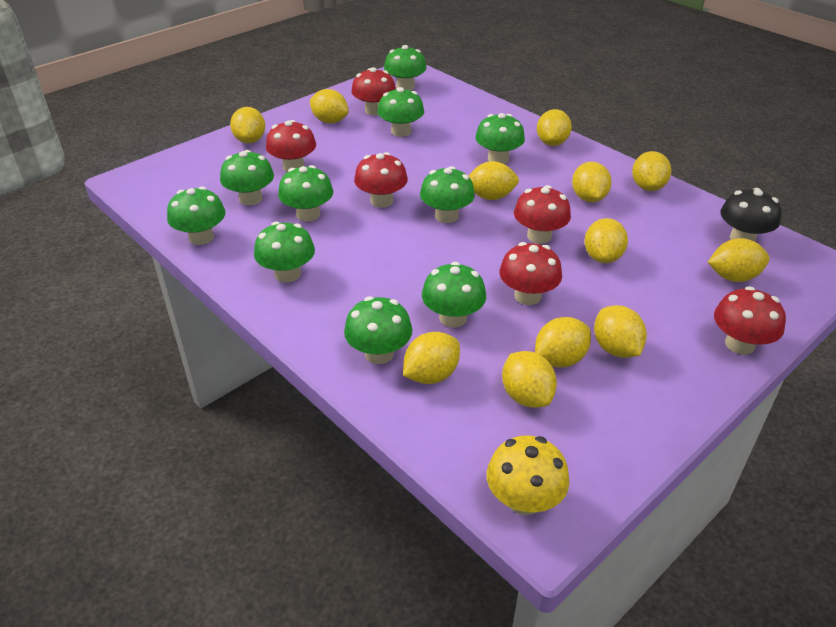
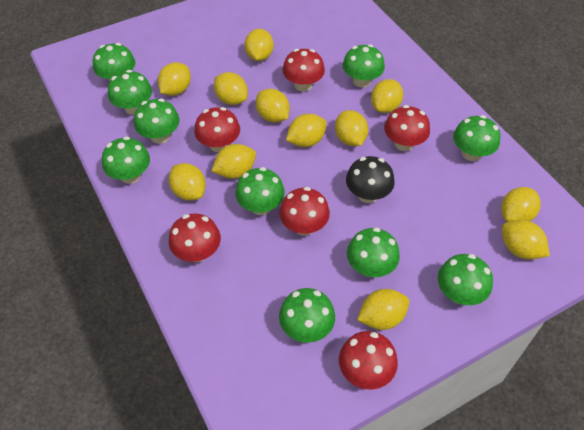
yellow mushroom: 1 -> 0

